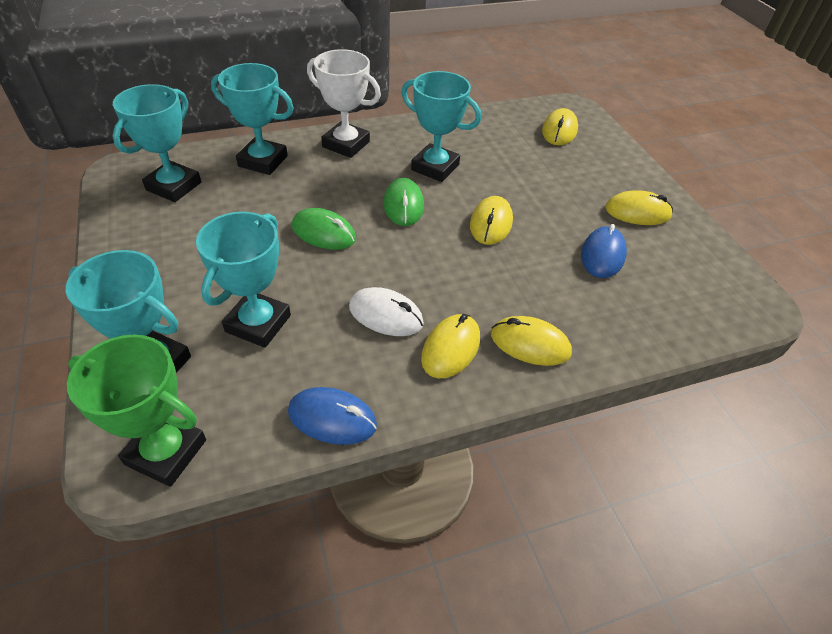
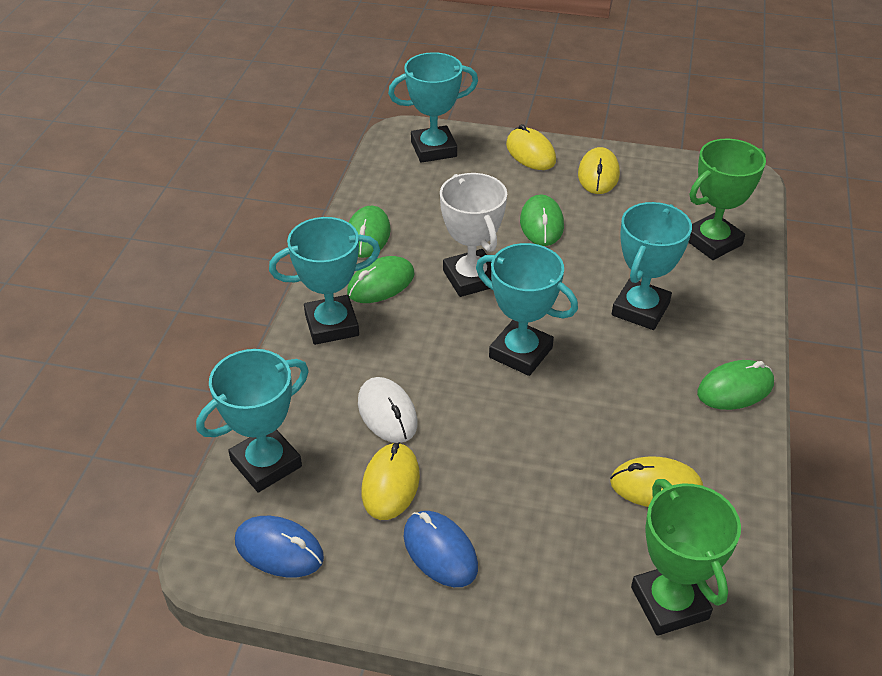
green mouse: 2 -> 4
green trophy: 1 -> 2
yellow mouse: 5 -> 4

